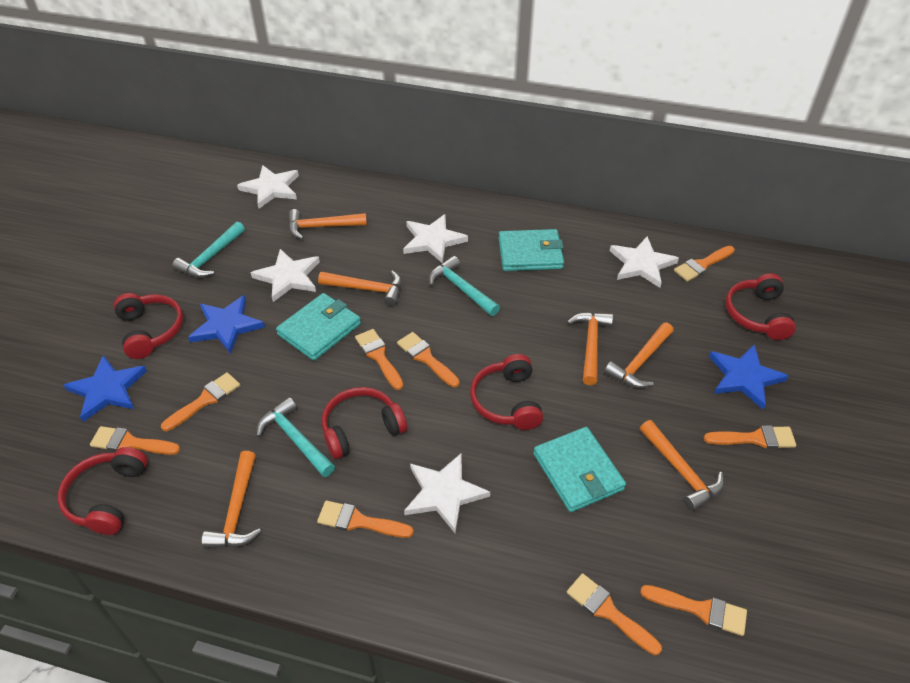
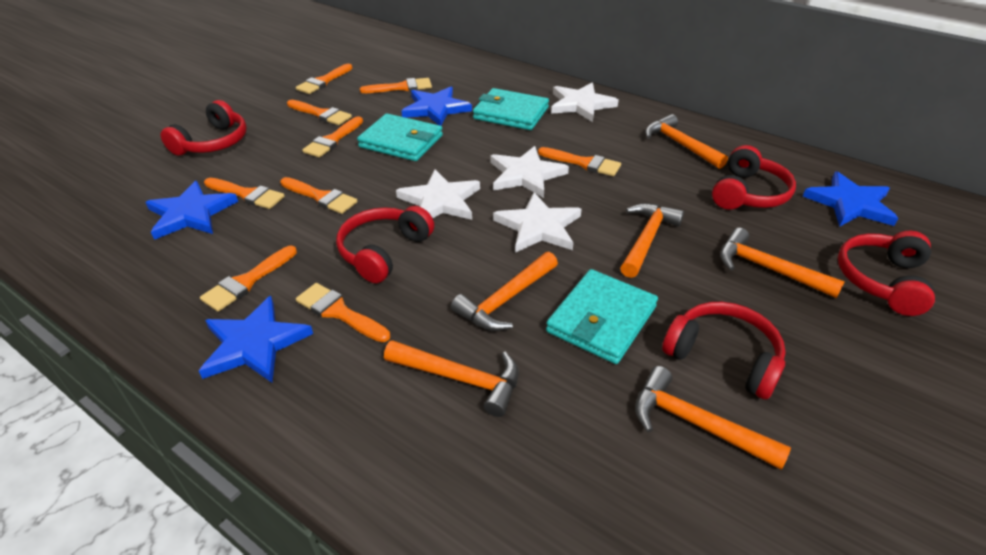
blue star: 3 -> 4
turquoise hammer: 3 -> 0
white star: 5 -> 4

